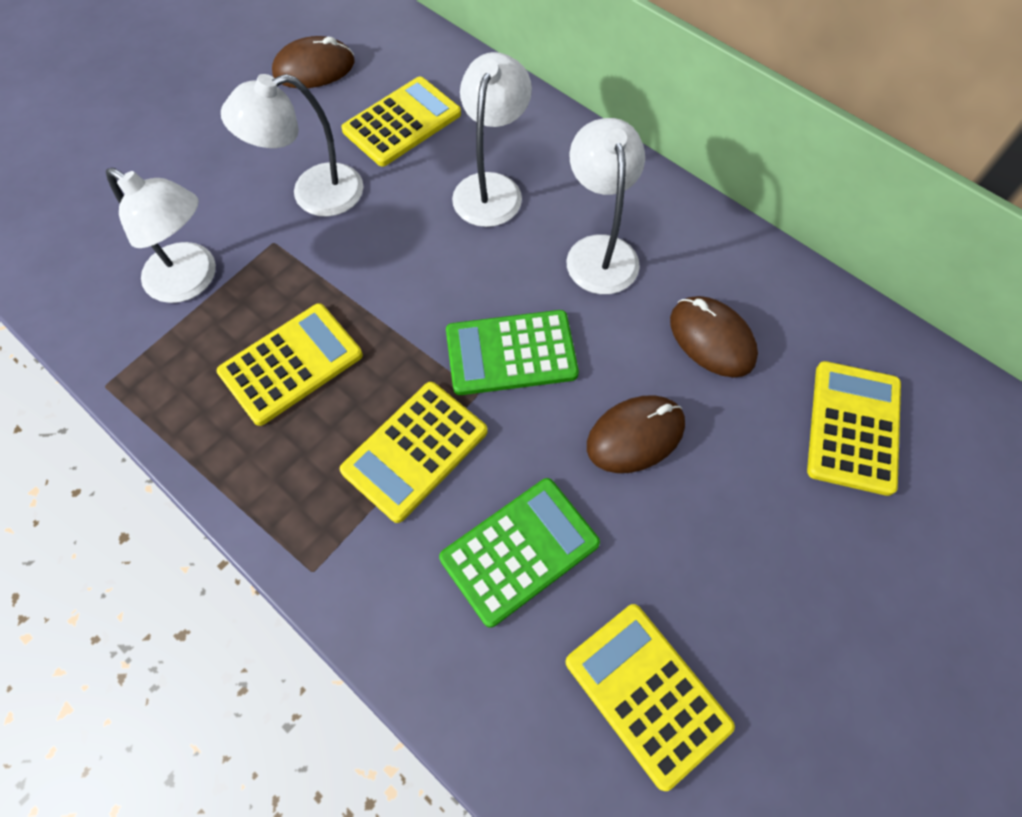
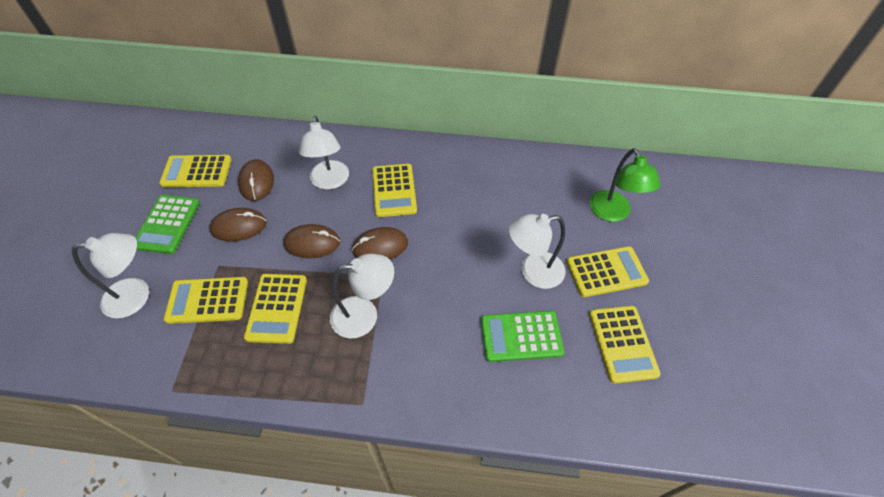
brown mouse: 3 -> 4
green lamp: 0 -> 1
yellow calculator: 5 -> 6

